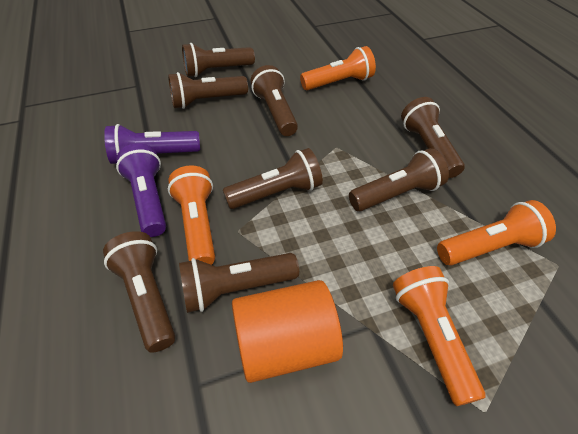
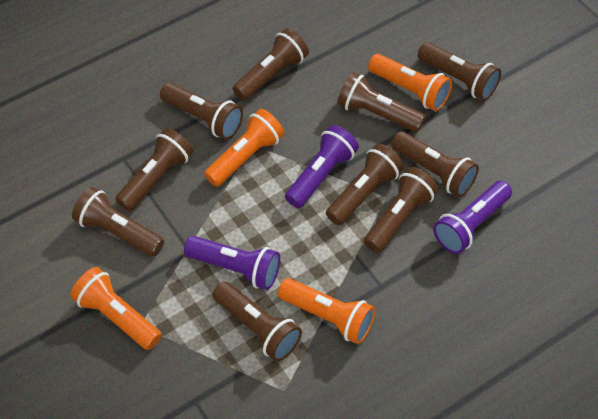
brown flashlight: 8 -> 10
orange cylinder: 1 -> 0
purple flashlight: 2 -> 3

